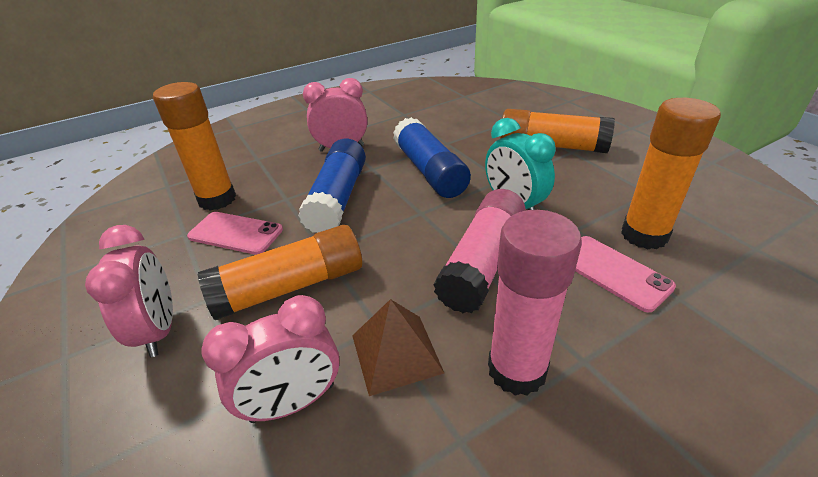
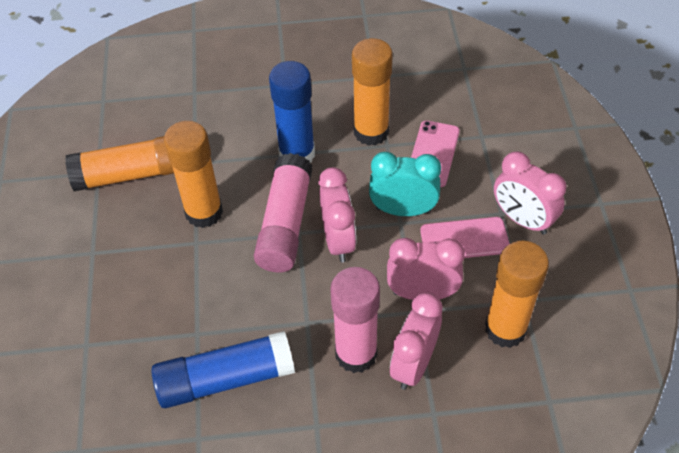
brown pyramid: 1 -> 0
pink clock: 3 -> 4

